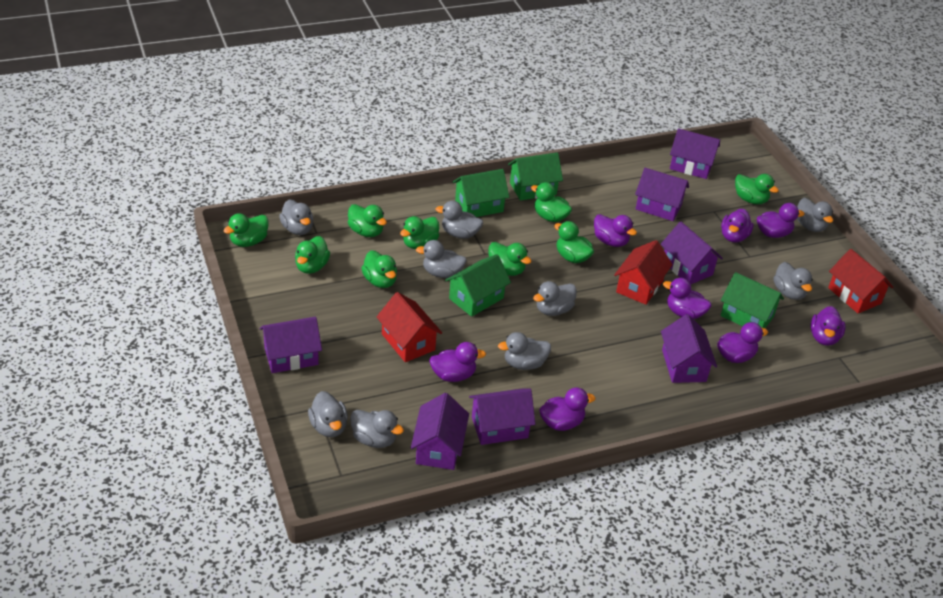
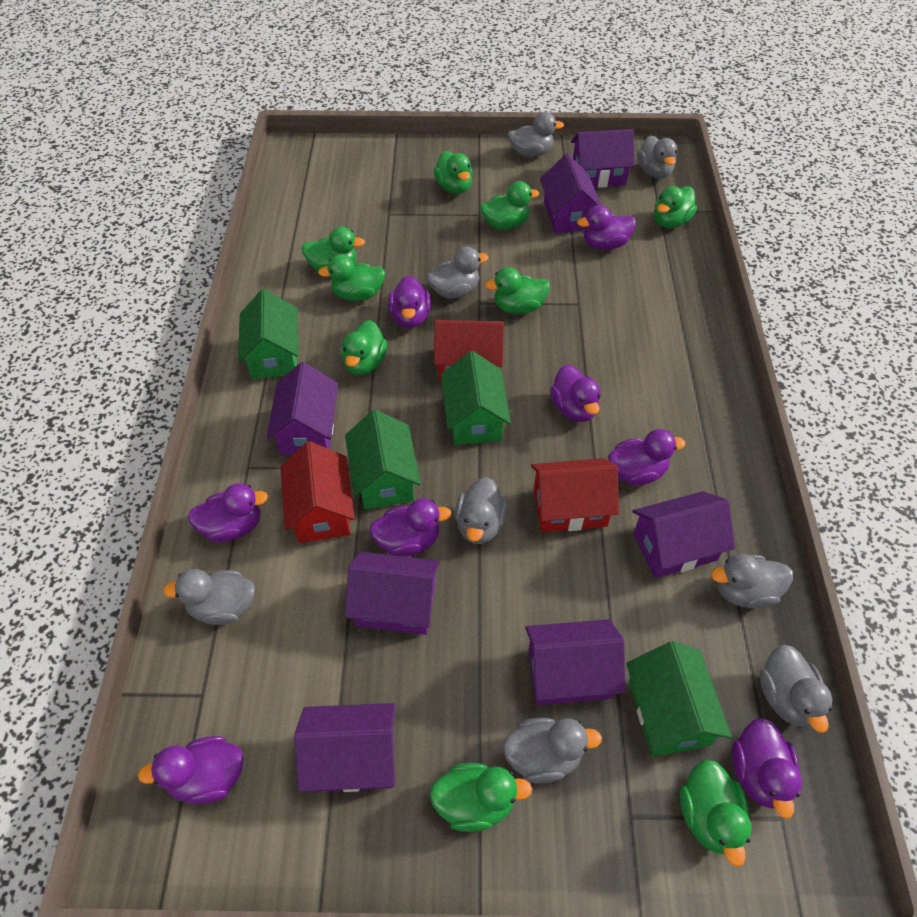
grey duck: 9 -> 8

